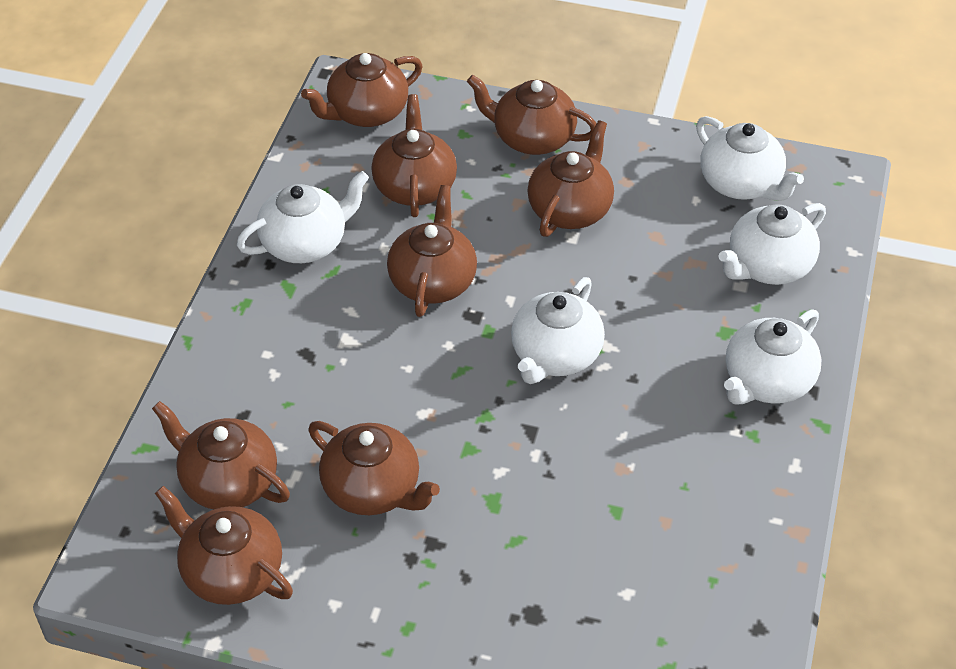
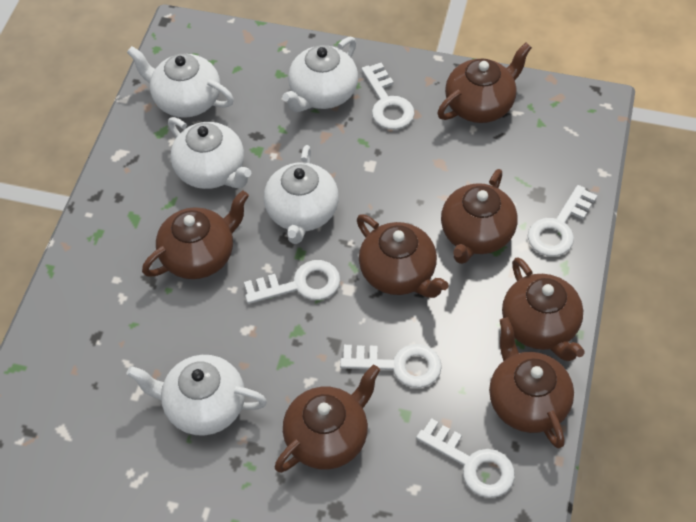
brown teapot: 8 -> 7
white key: 0 -> 5

